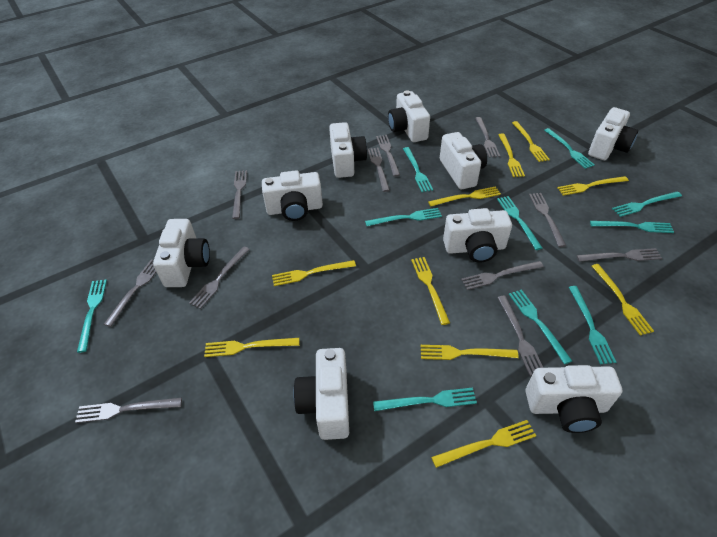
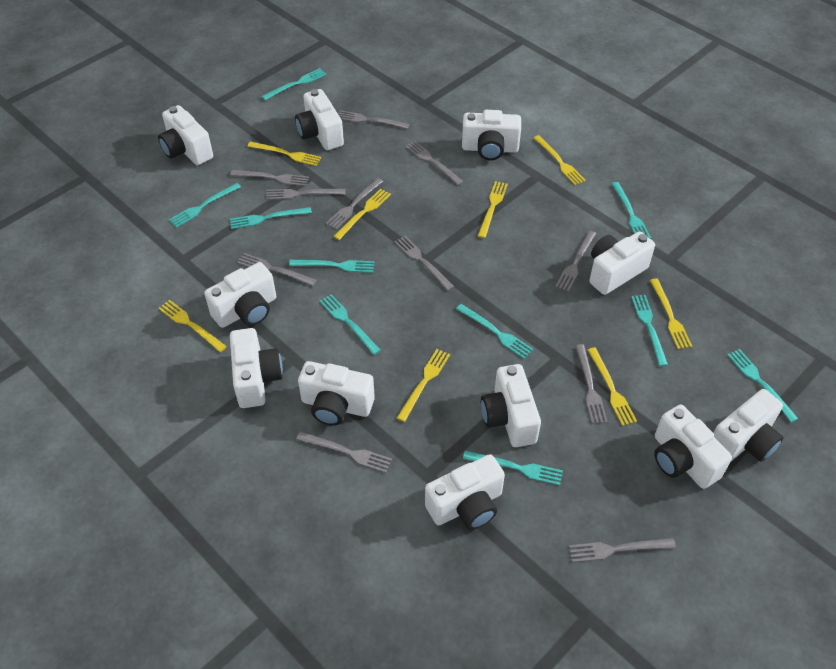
white camera: 9 -> 11
yellow fork: 10 -> 8

